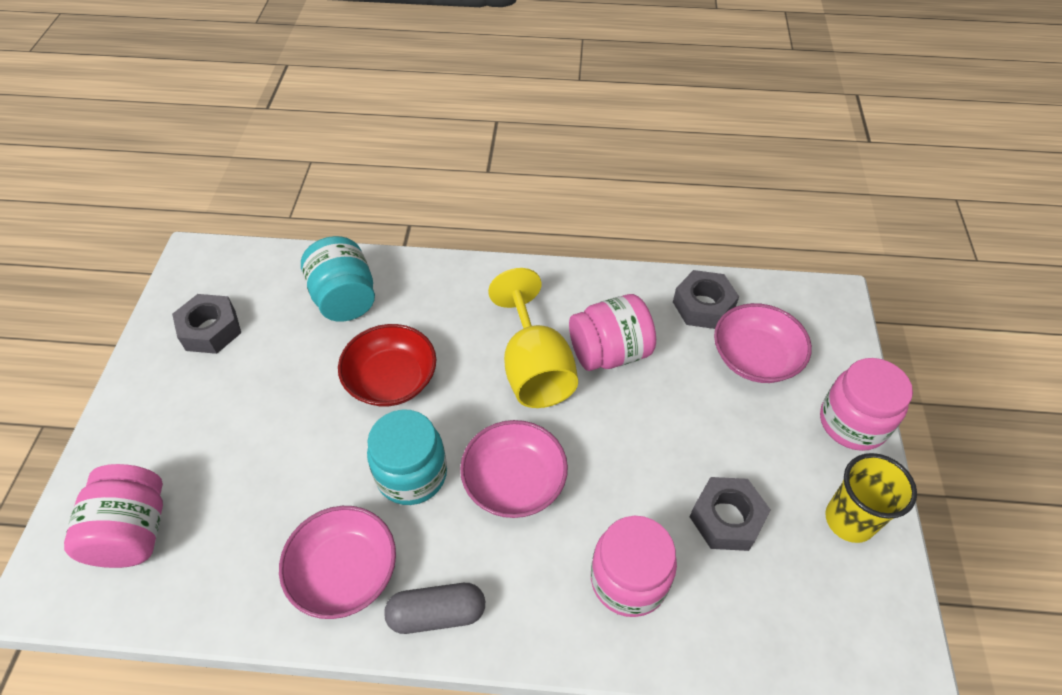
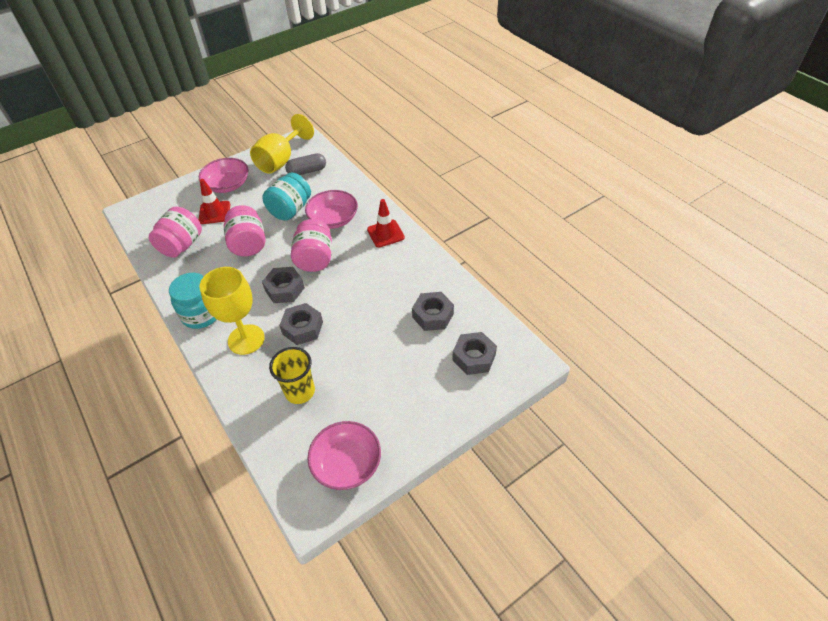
grey nut: 3 -> 4
pink jar: 4 -> 3
red bowl: 1 -> 0
red traffic cone: 0 -> 2
yellow goblet: 1 -> 2

